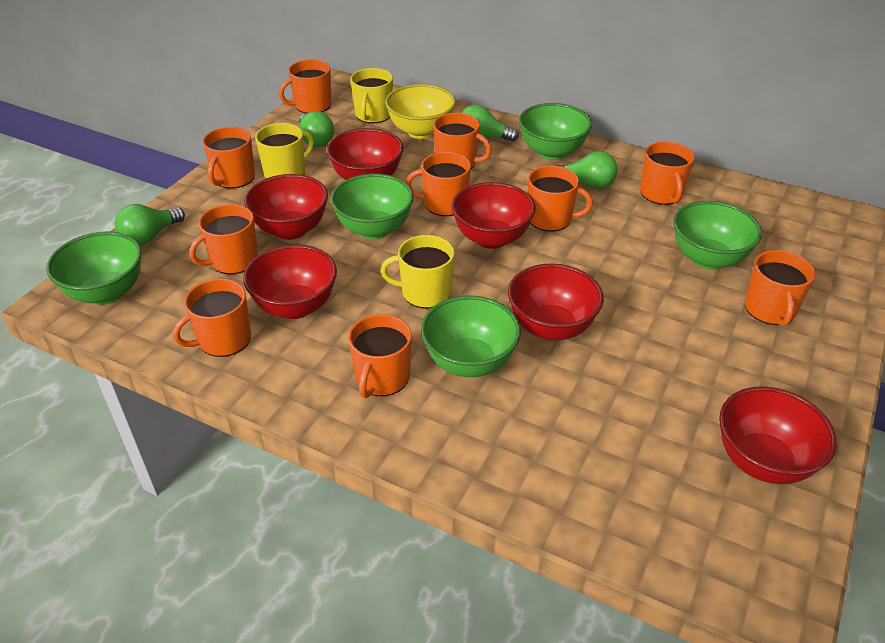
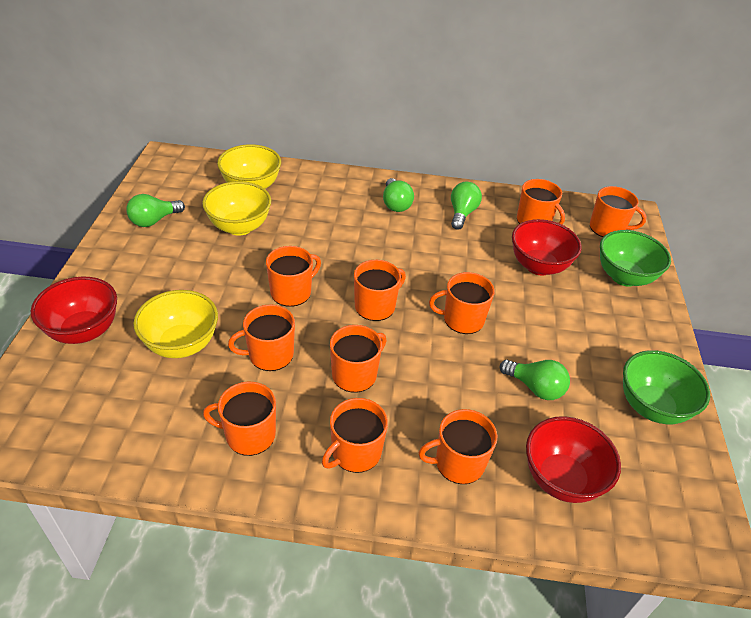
green bowl: 5 -> 2
red bowl: 6 -> 3
yellow bowl: 1 -> 3
yellow mug: 3 -> 0

